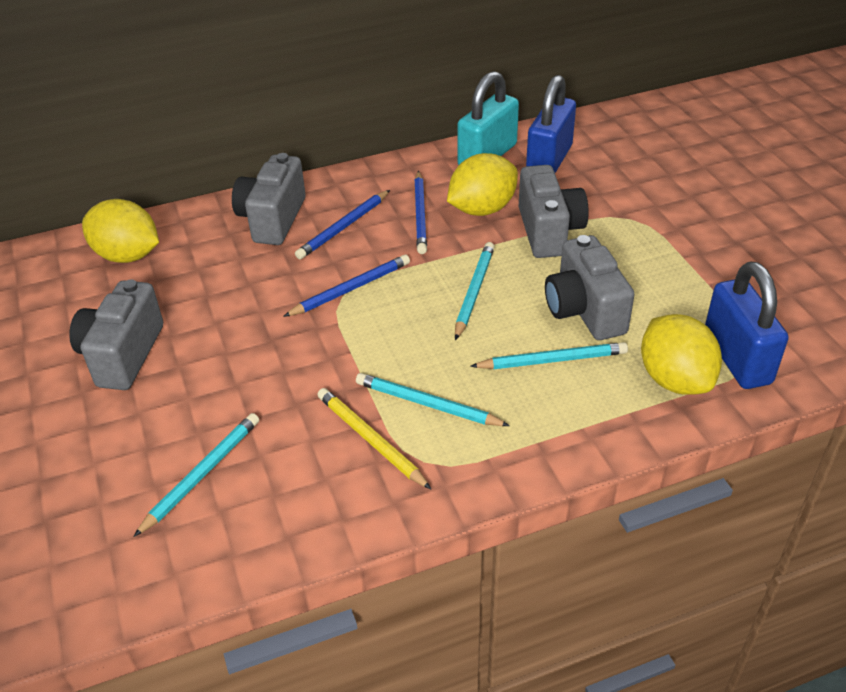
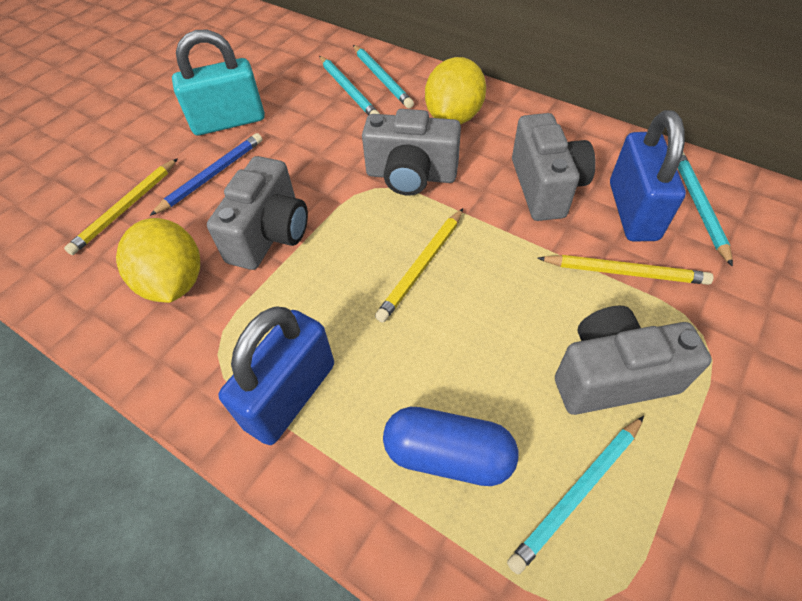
blue capsule: 0 -> 1
blue pencil: 3 -> 1
yellow lemon: 3 -> 2
yellow pencil: 1 -> 3

